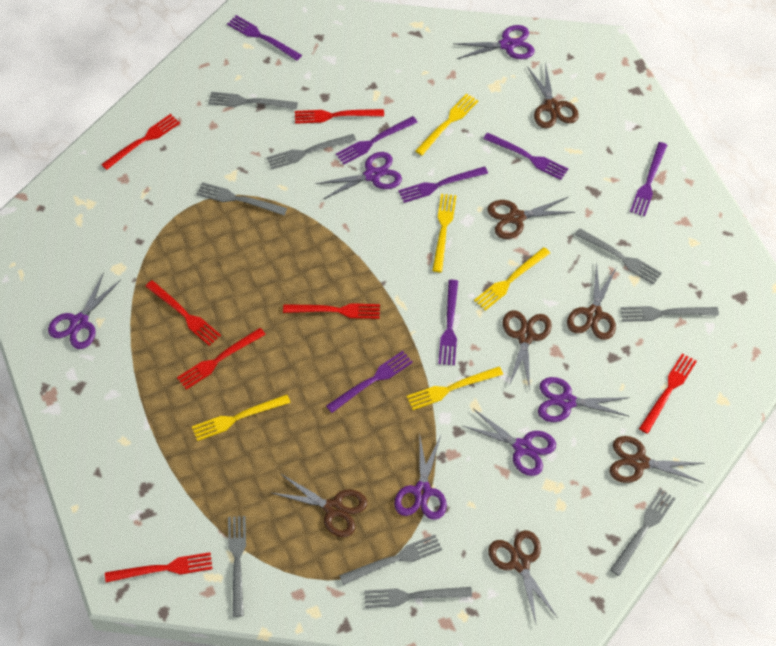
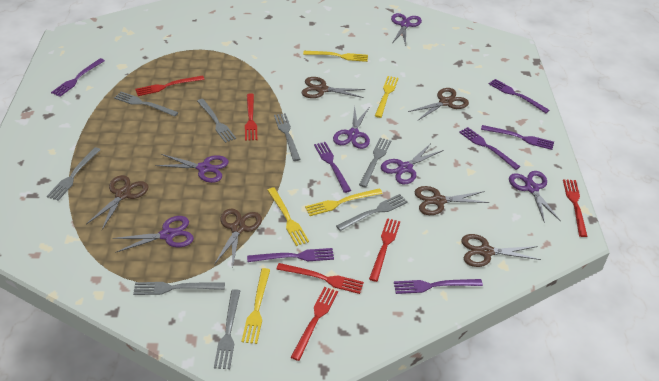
brown scissors: 7 -> 6
grey fork: 9 -> 8
red fork: 7 -> 6

